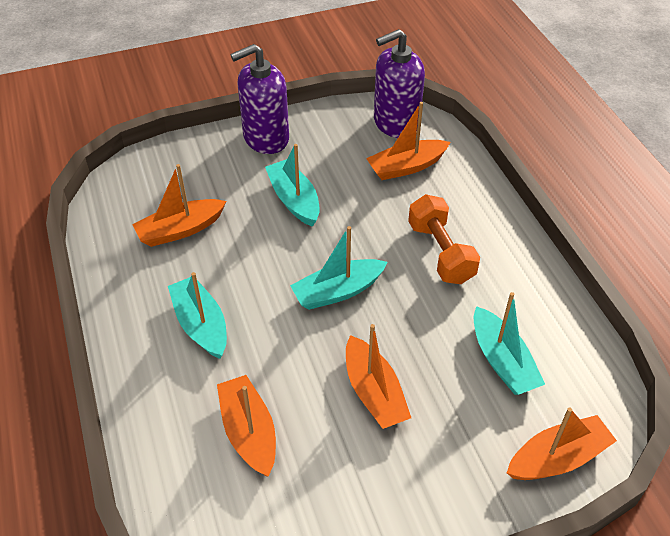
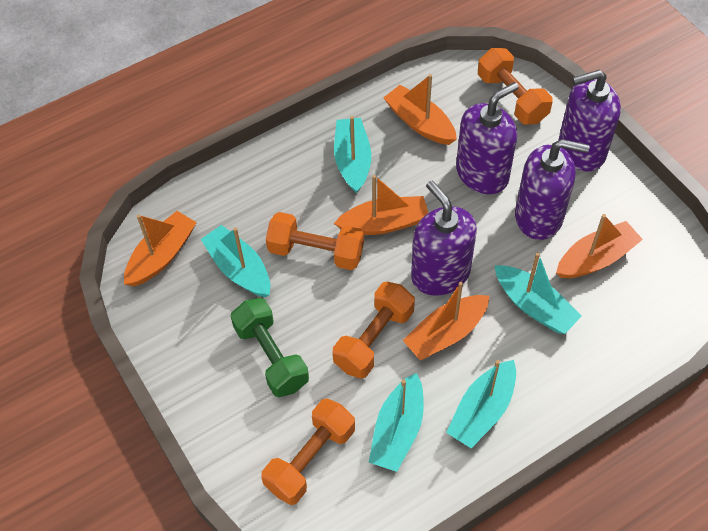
green dumbbell: 0 -> 1
orange dumbbell: 1 -> 4
purple soap dispenser: 2 -> 4
turquoise boat: 4 -> 5

